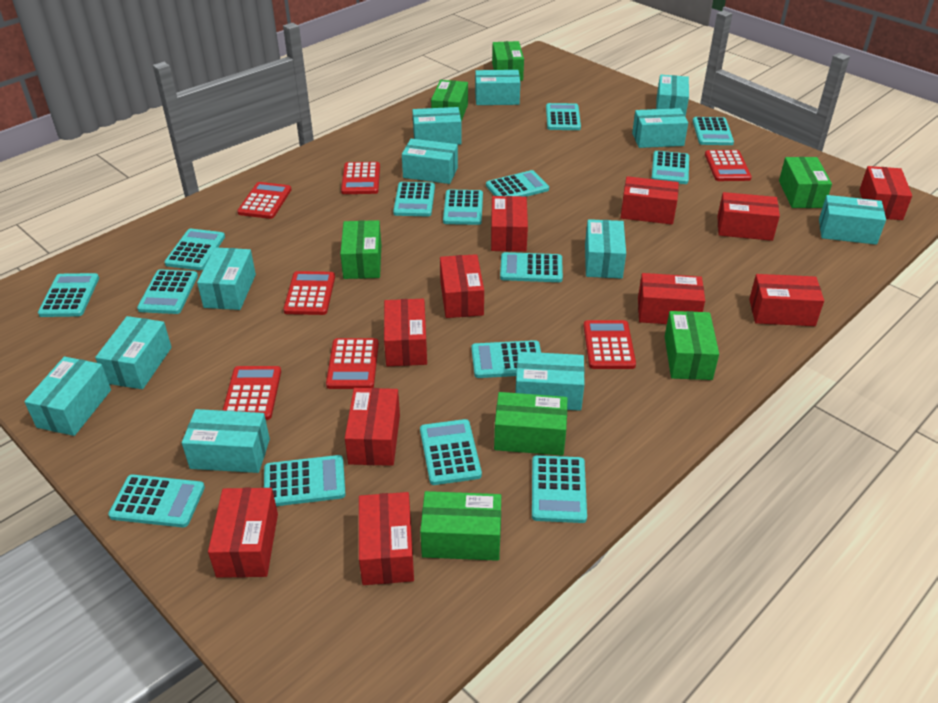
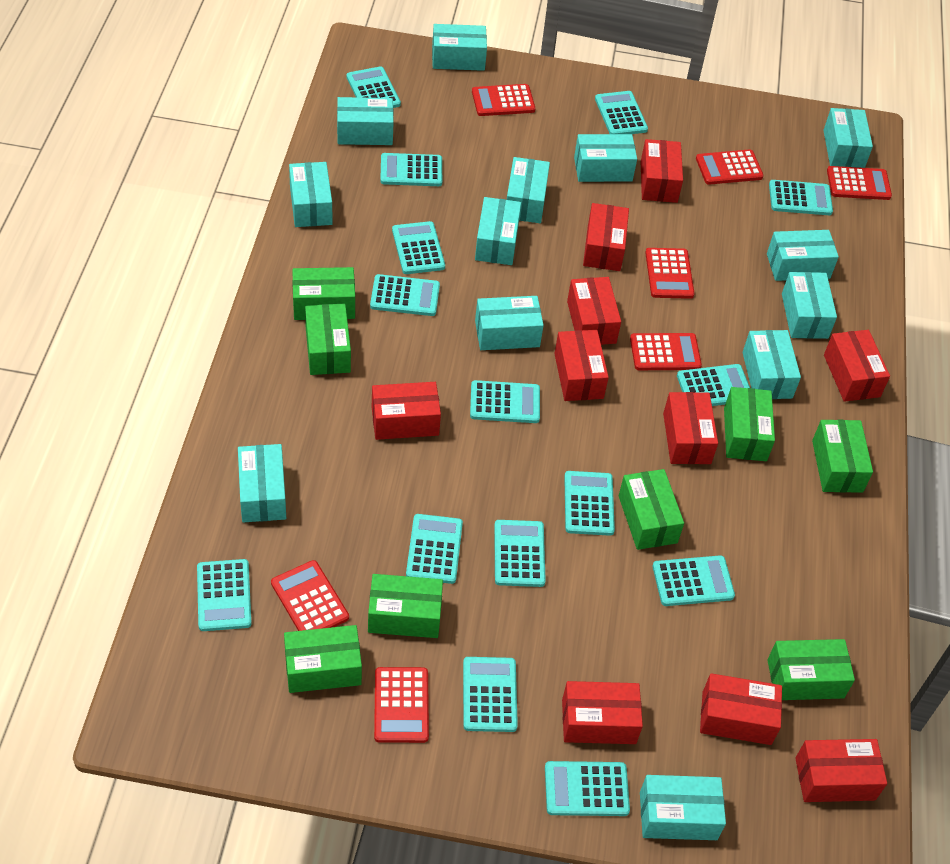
green box: 7 -> 8
red box: 11 -> 10
turquoise box: 12 -> 13

